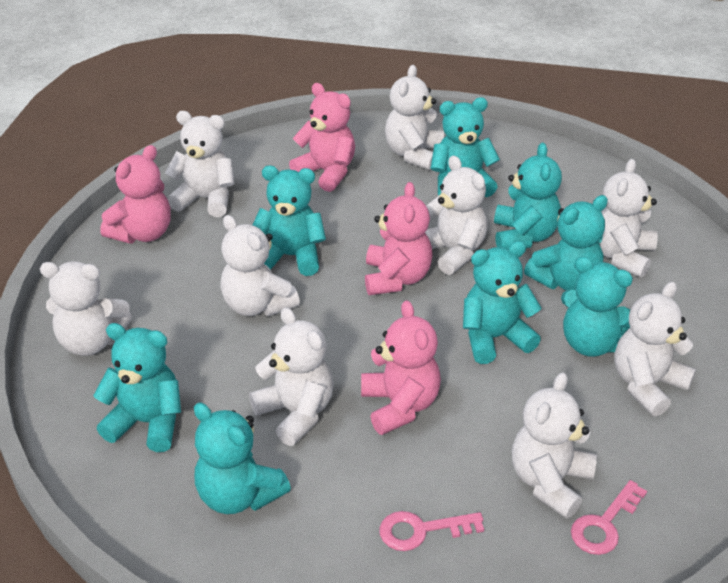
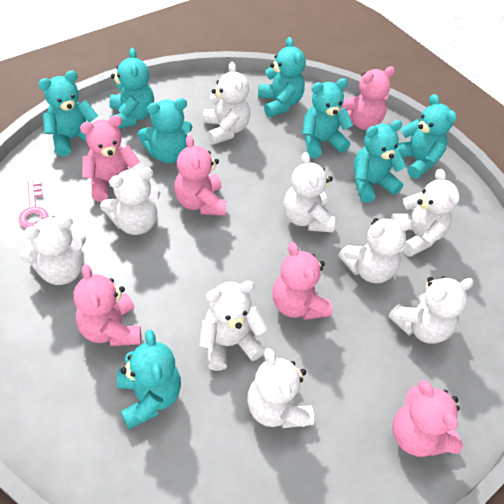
pink key: 2 -> 1
pink teddy bear: 4 -> 6

